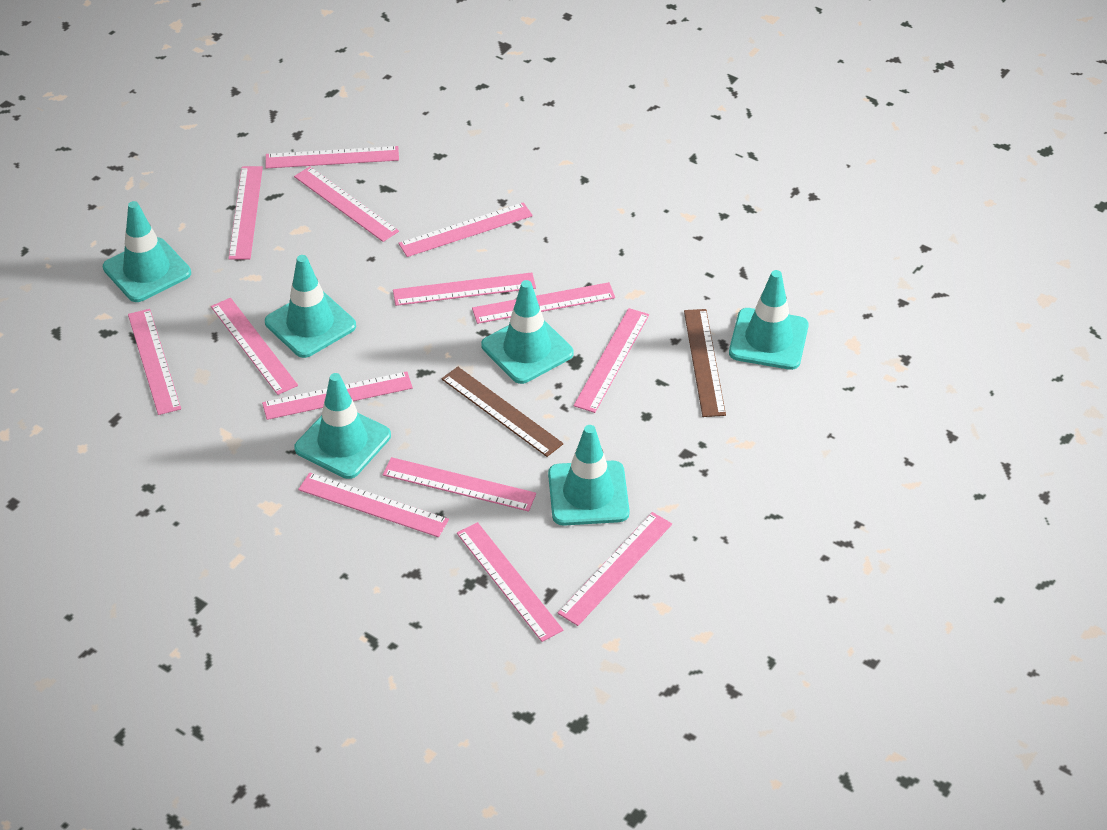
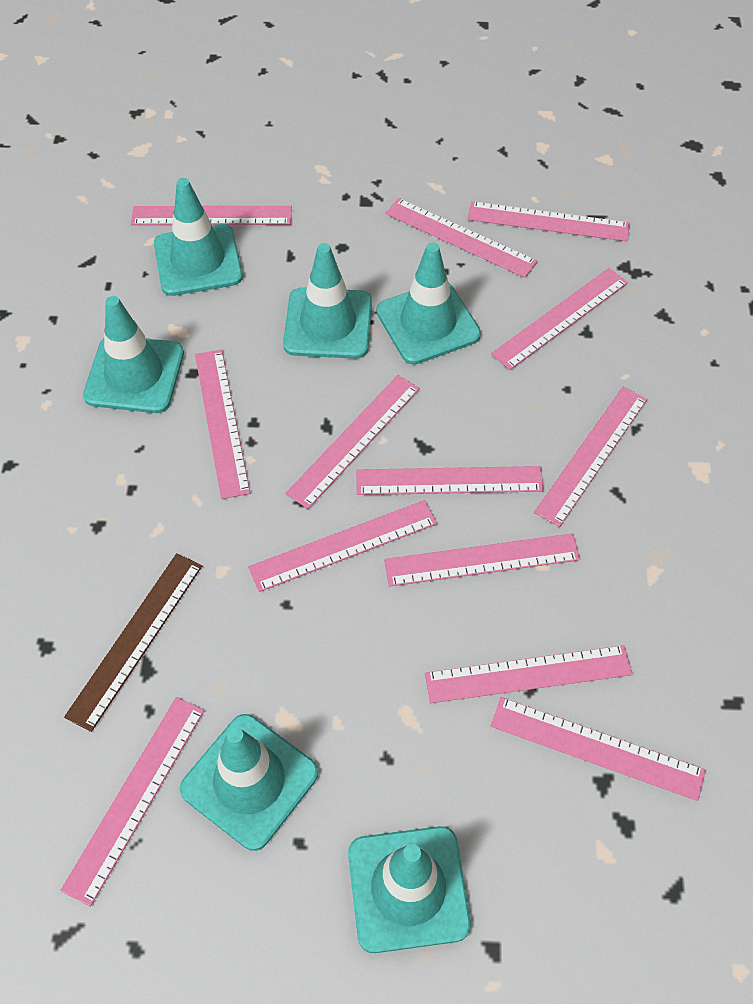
brown ruler: 2 -> 1
pink ruler: 14 -> 13

